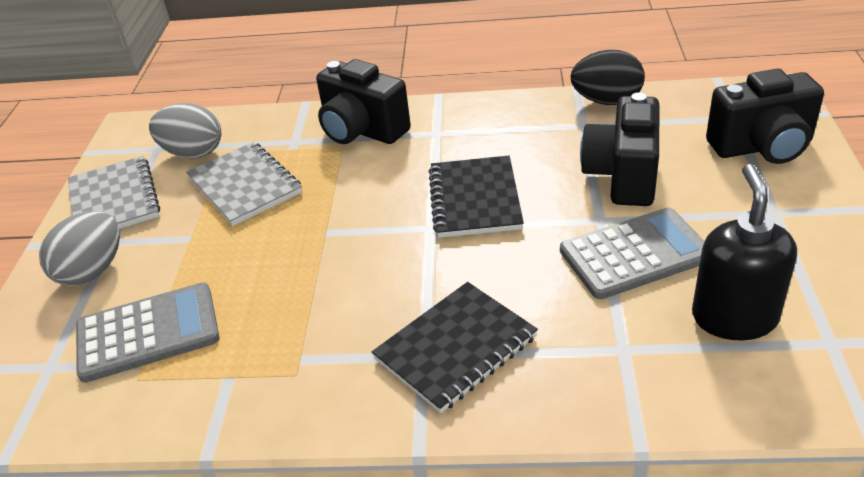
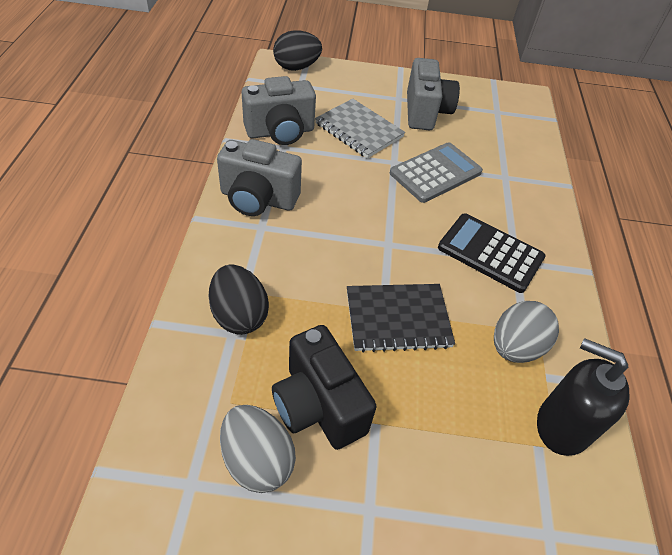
black calculator: 0 -> 1
black camera: 3 -> 1
black egg: 1 -> 2
black notebook: 2 -> 1
grey calculator: 2 -> 1
grey camera: 0 -> 3
grey notebook: 2 -> 1

